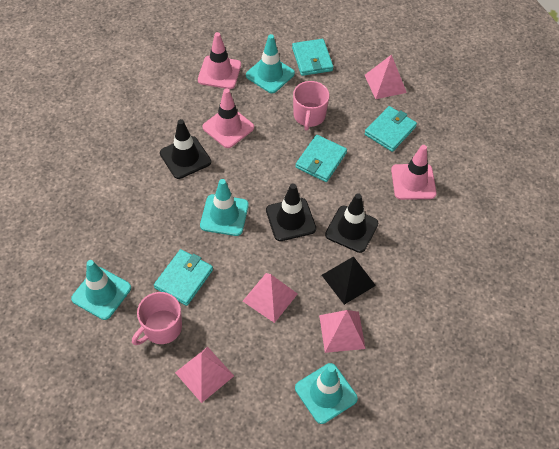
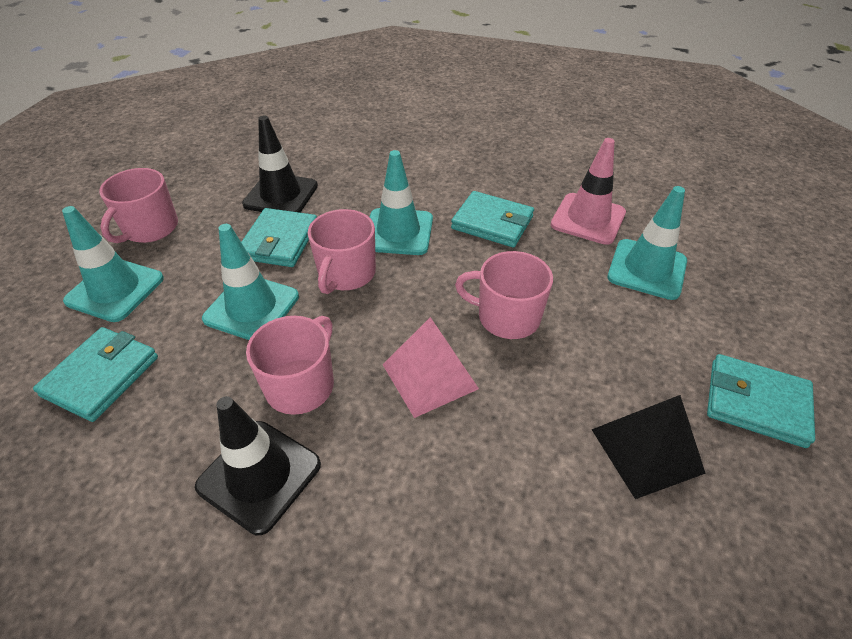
black traffic cone: 3 -> 2
pink mug: 2 -> 4
pink pyramid: 4 -> 1
pink traffic cone: 3 -> 1

